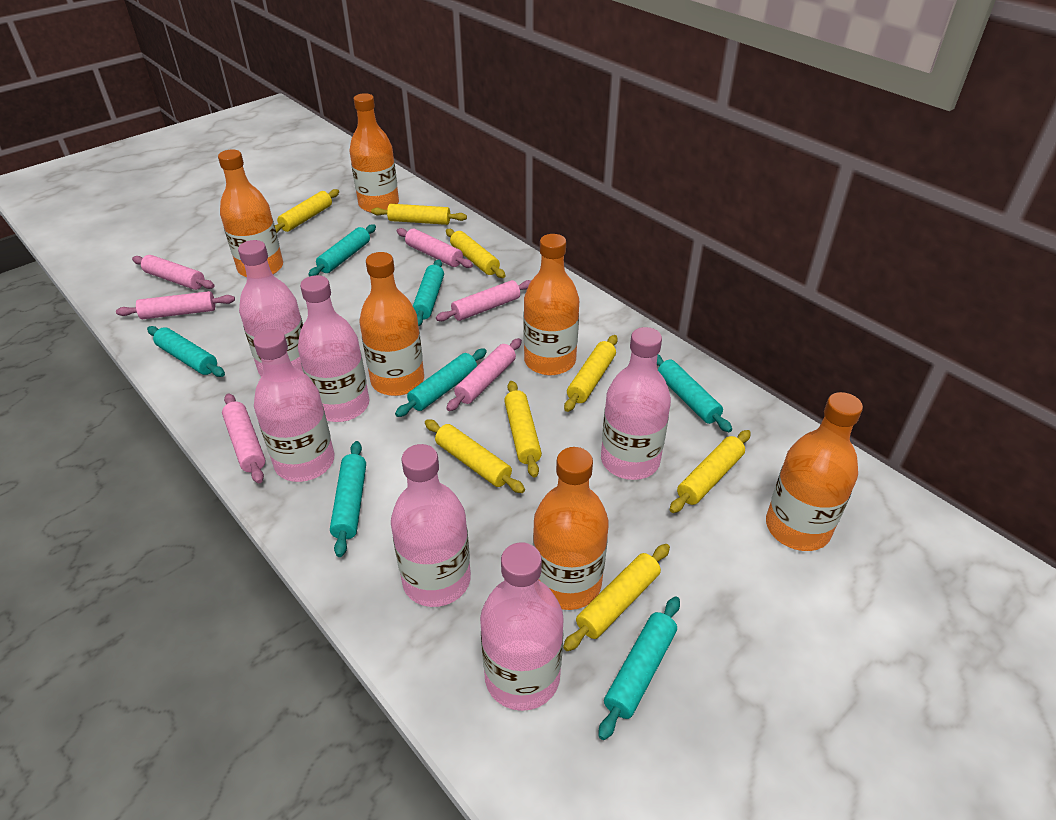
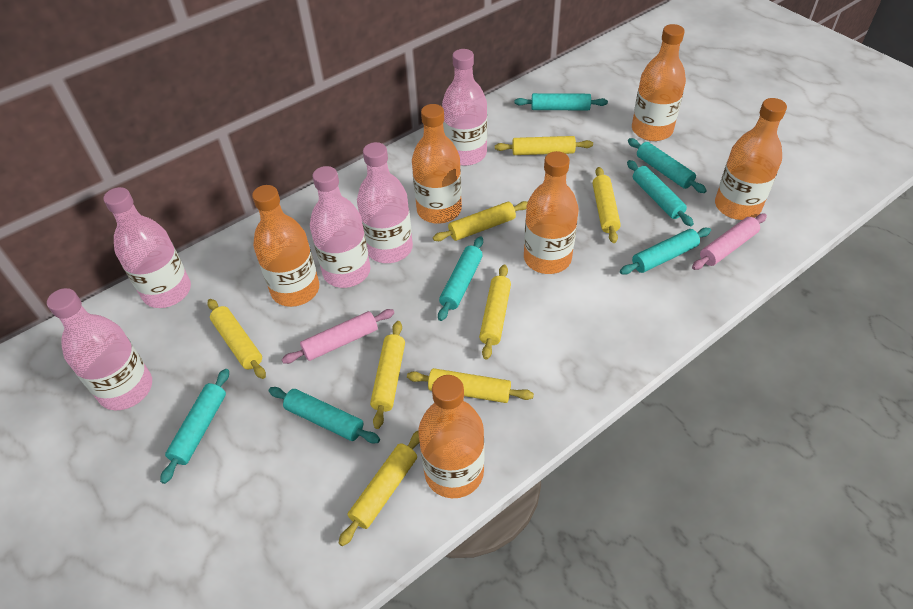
pink bottle: 6 -> 5
pink rolling pin: 6 -> 2

